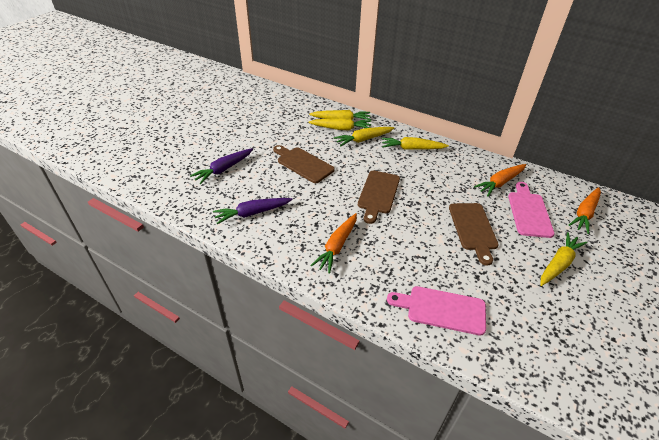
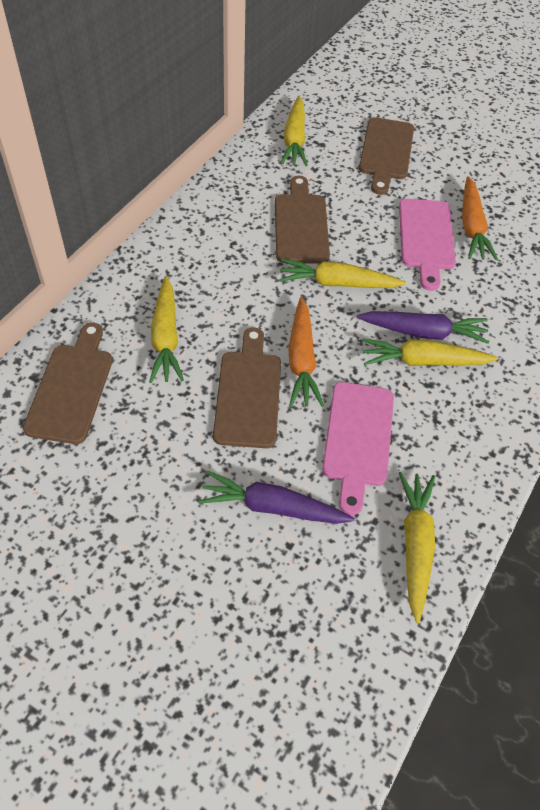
brown cutting board: 3 -> 4
orange carrot: 3 -> 2

